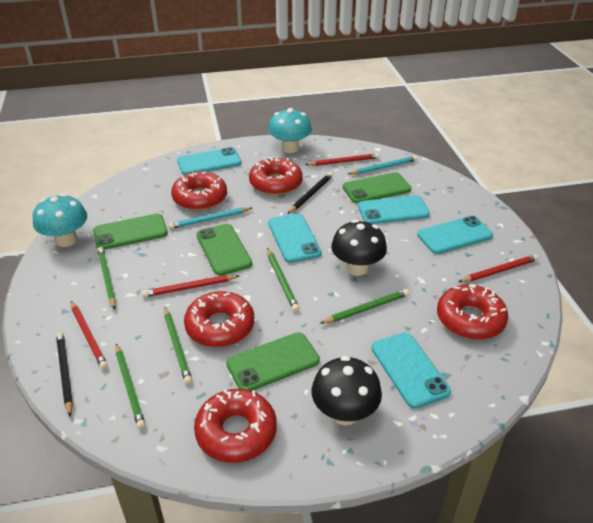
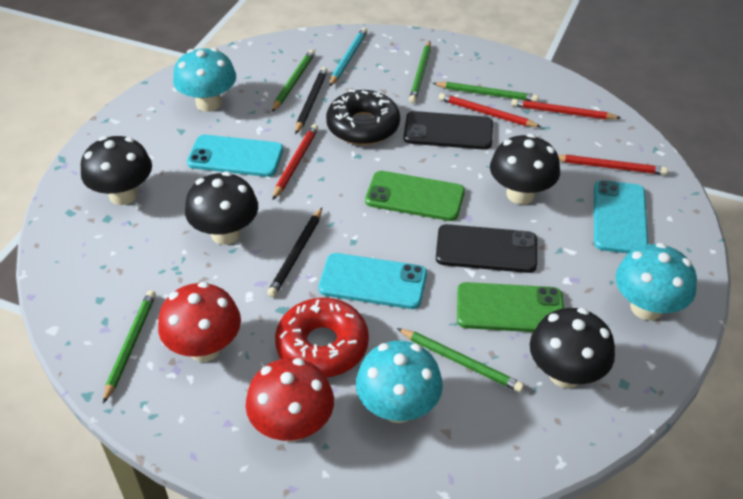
black donut: 0 -> 1
black mushroom: 2 -> 4
black phone: 0 -> 2
green phone: 4 -> 2
red donut: 5 -> 1
red mushroom: 0 -> 2
turquoise mushroom: 2 -> 3
turquoise pencil: 2 -> 1
turquoise phone: 5 -> 3

